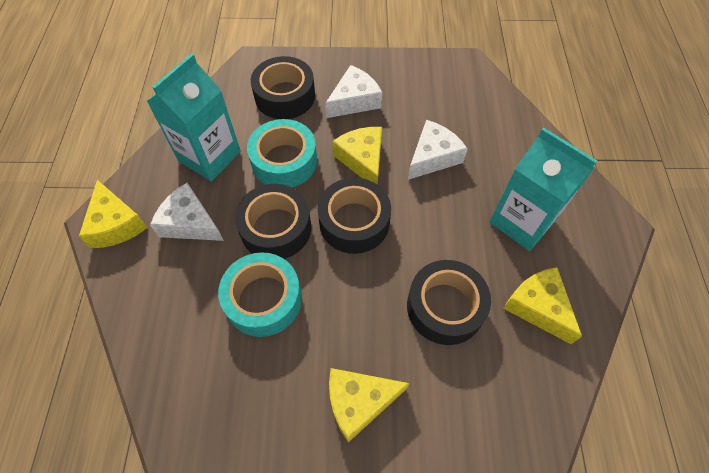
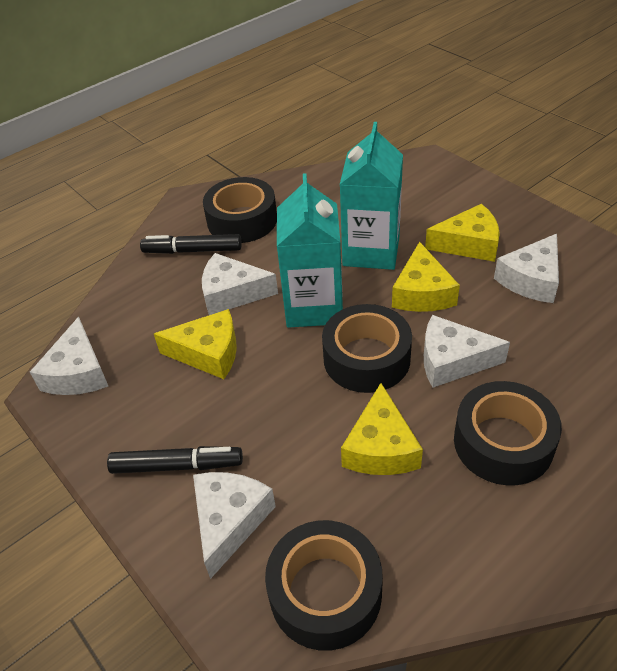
black marker: 0 -> 2
turquoise tape: 2 -> 0
white cheese: 3 -> 5

